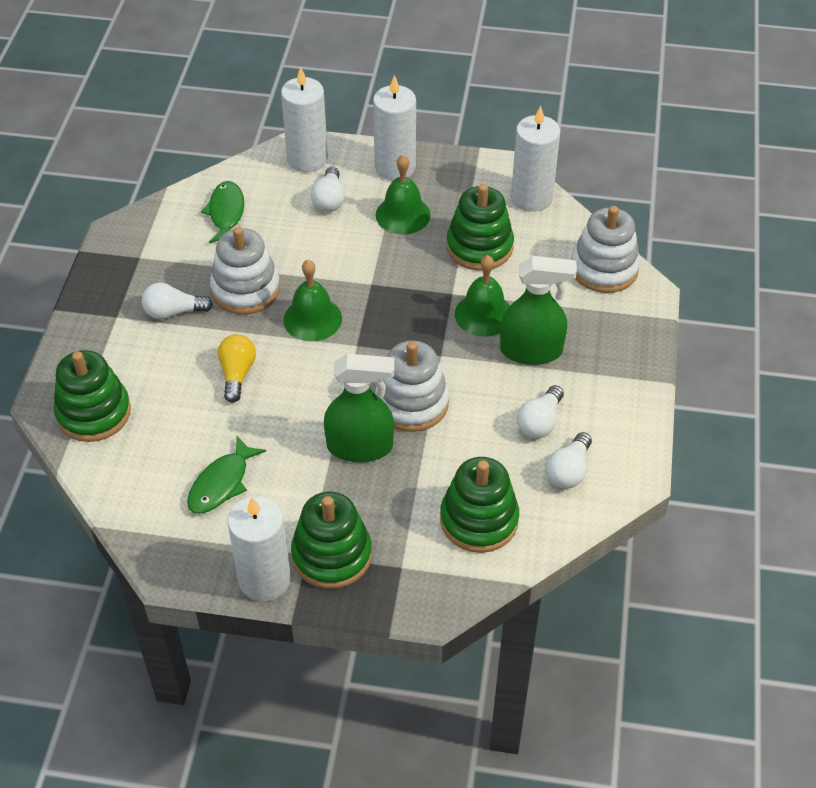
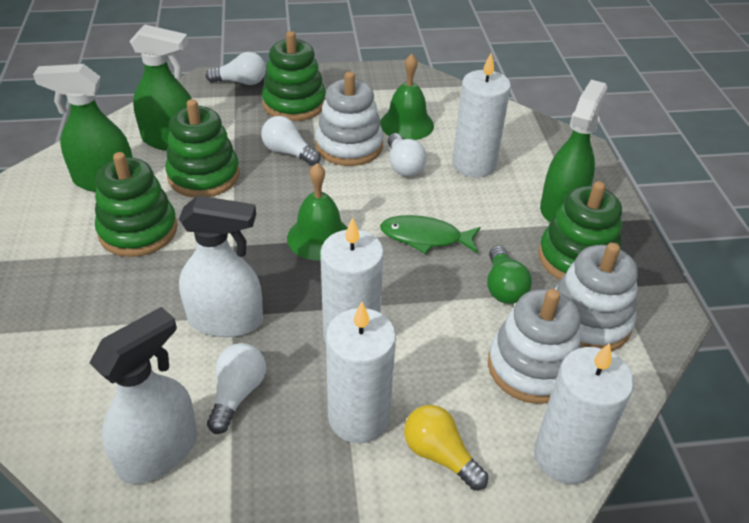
green bell: 3 -> 2
green fish: 2 -> 1
green light bulb: 0 -> 1
green spray bottle: 2 -> 3
white spray bottle: 0 -> 2

